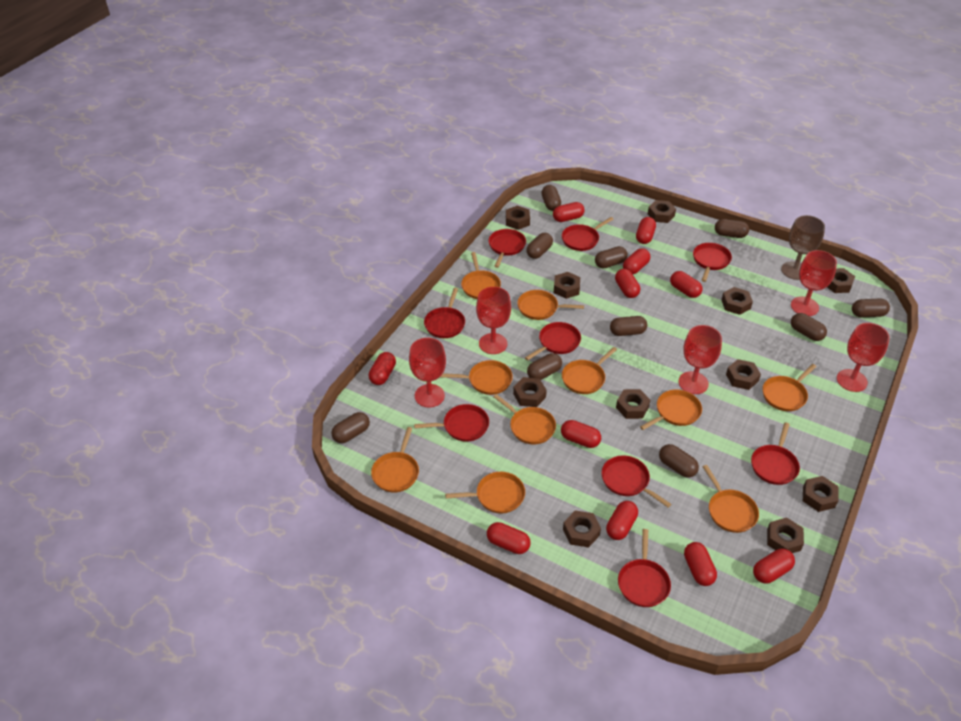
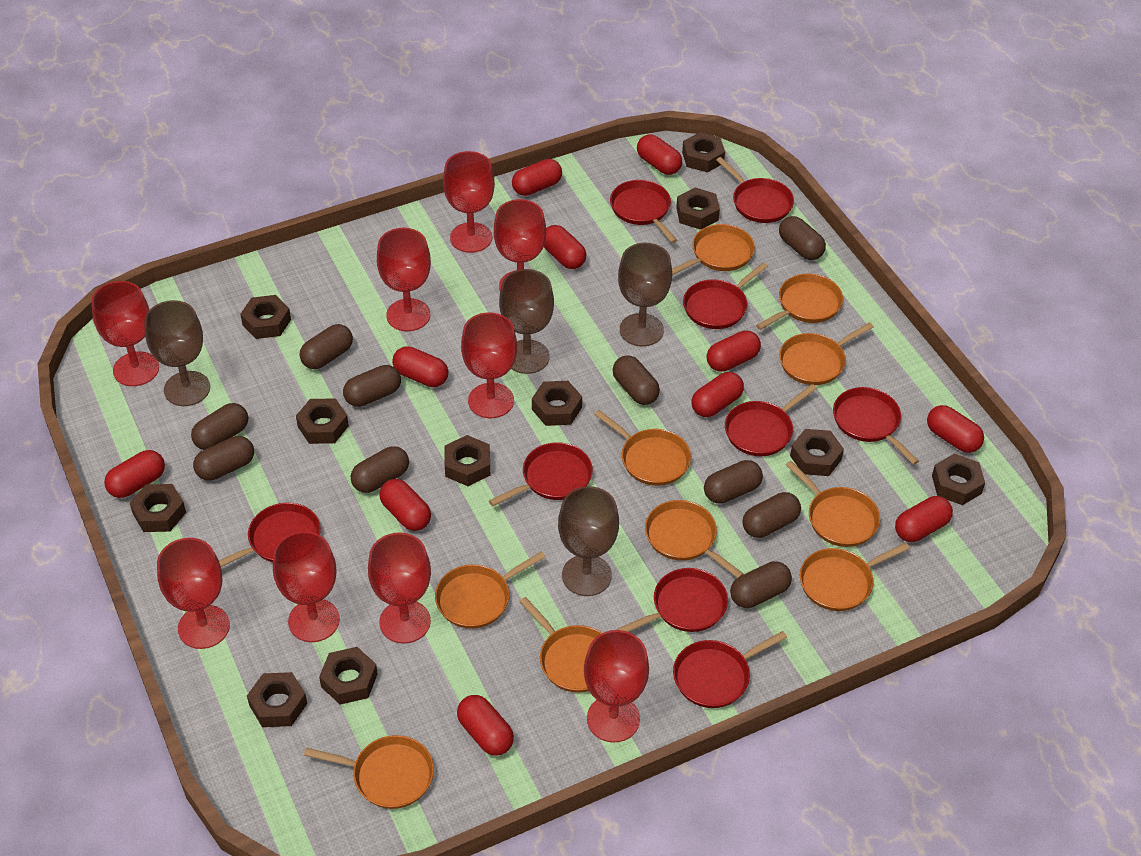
brown goblet: 1 -> 4
red goblet: 5 -> 9

